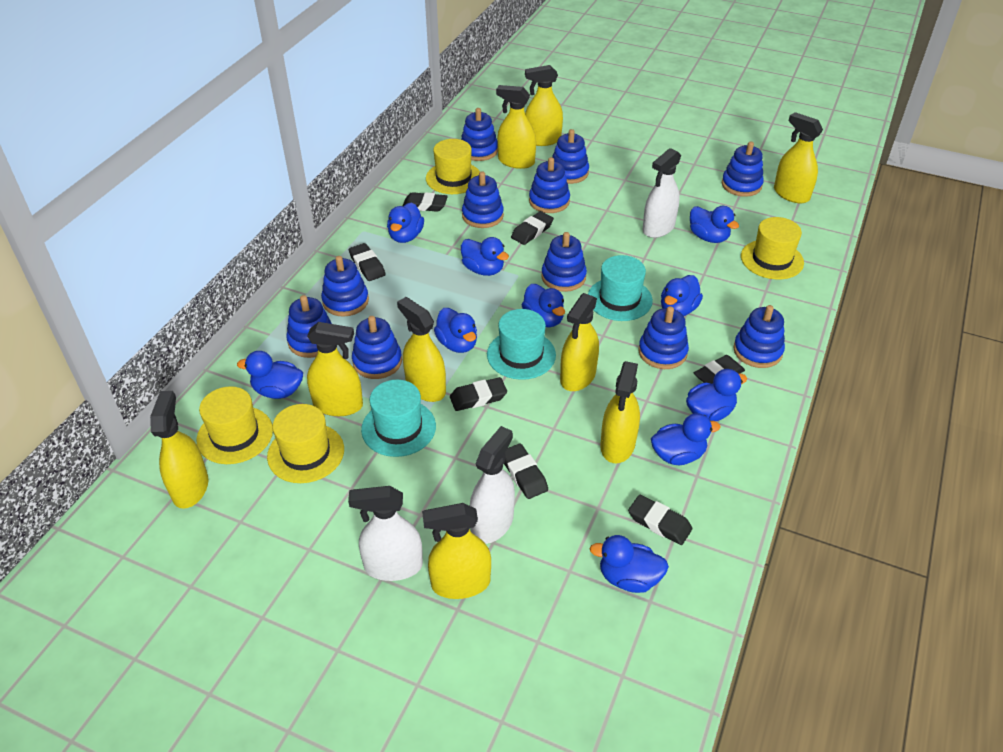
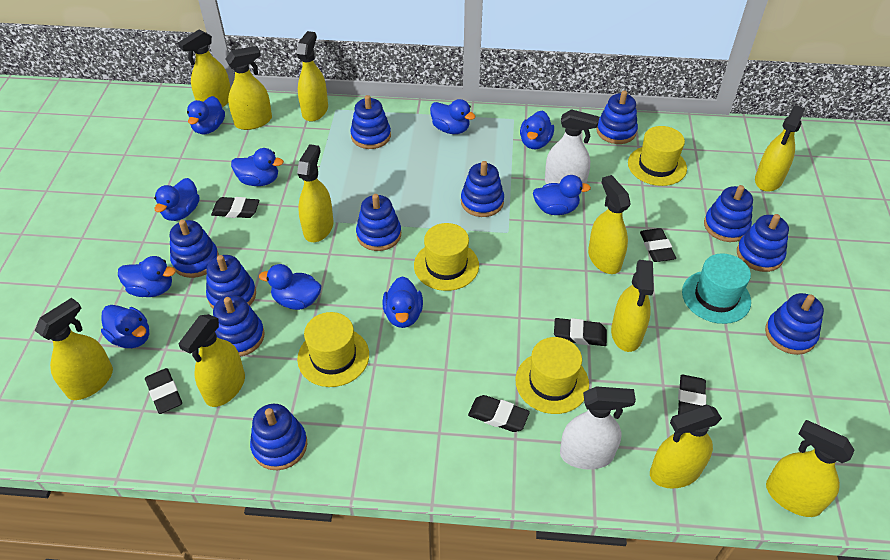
black eraser: 7 -> 6
turquoise hat: 3 -> 1
white spray bottle: 3 -> 2
yellow spray bottle: 9 -> 11

